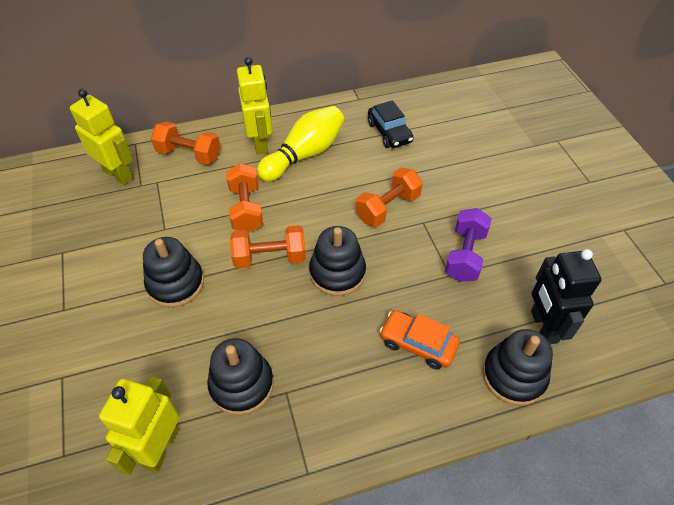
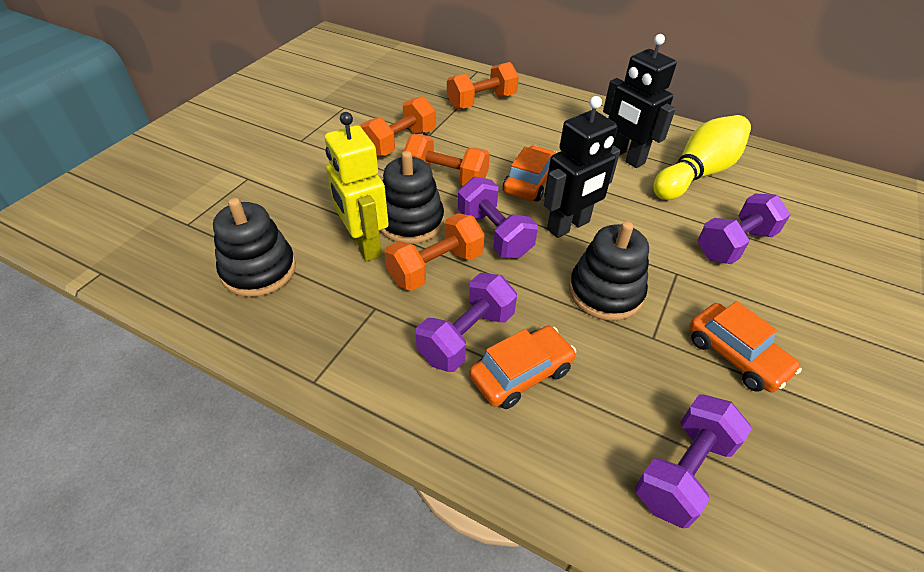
black car: 1 -> 0
black robot: 1 -> 2
black stacking toy: 4 -> 3
orange car: 1 -> 3
purple dumbbell: 1 -> 4
yellow robot: 3 -> 1

